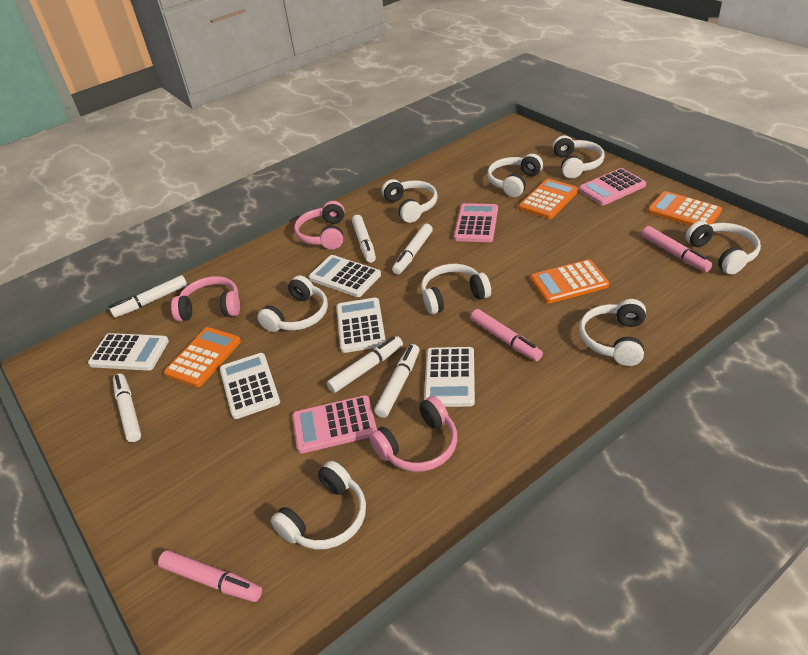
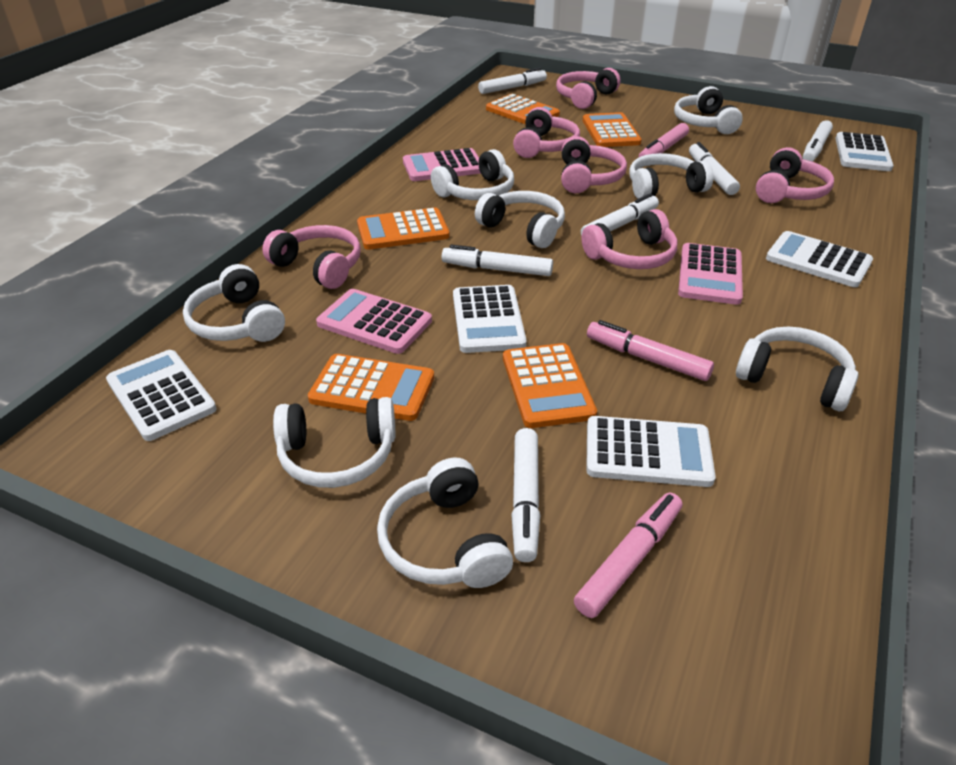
orange calculator: 4 -> 5
pink headphones: 3 -> 6

